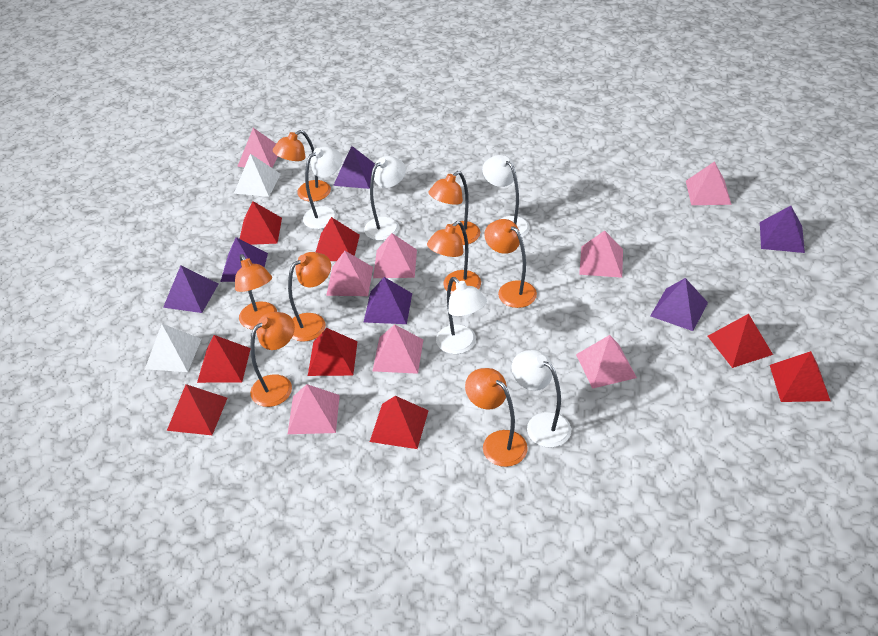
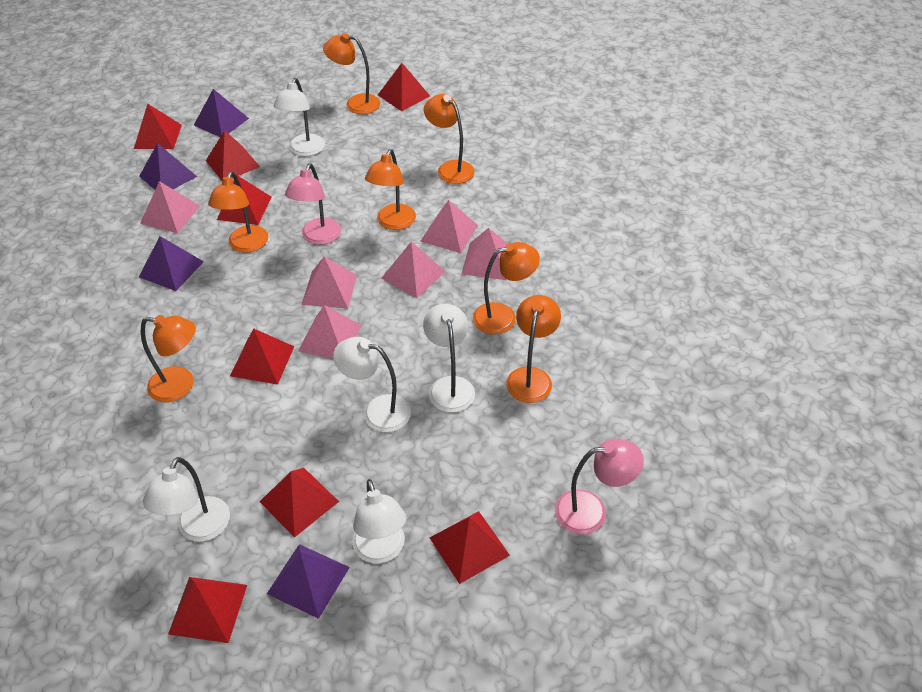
orange lamp: 8 -> 7
pink lamp: 0 -> 2
pink pyramid: 8 -> 6
purple pyramid: 6 -> 4
white pyramid: 2 -> 0

